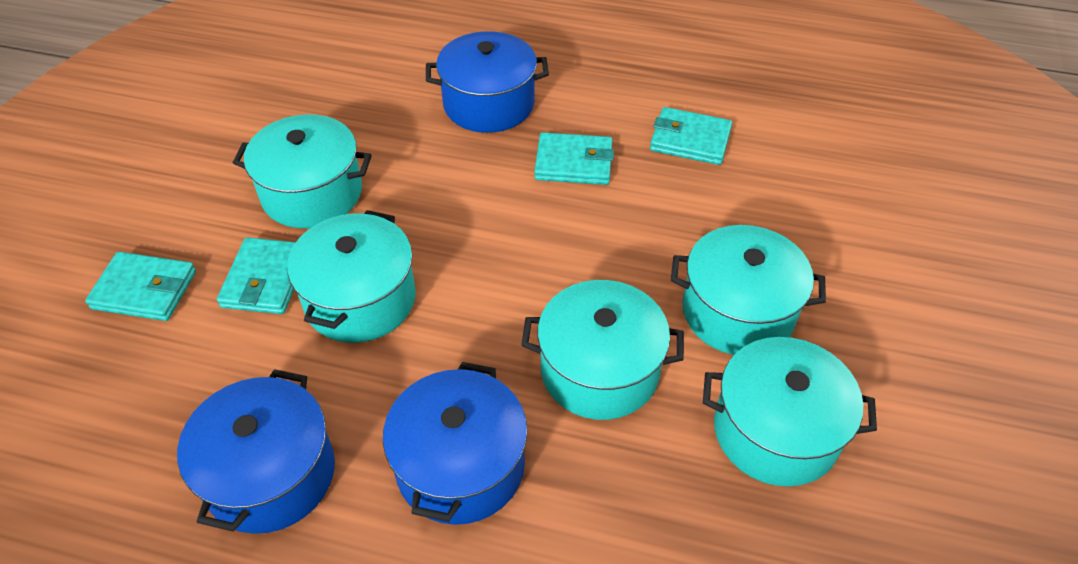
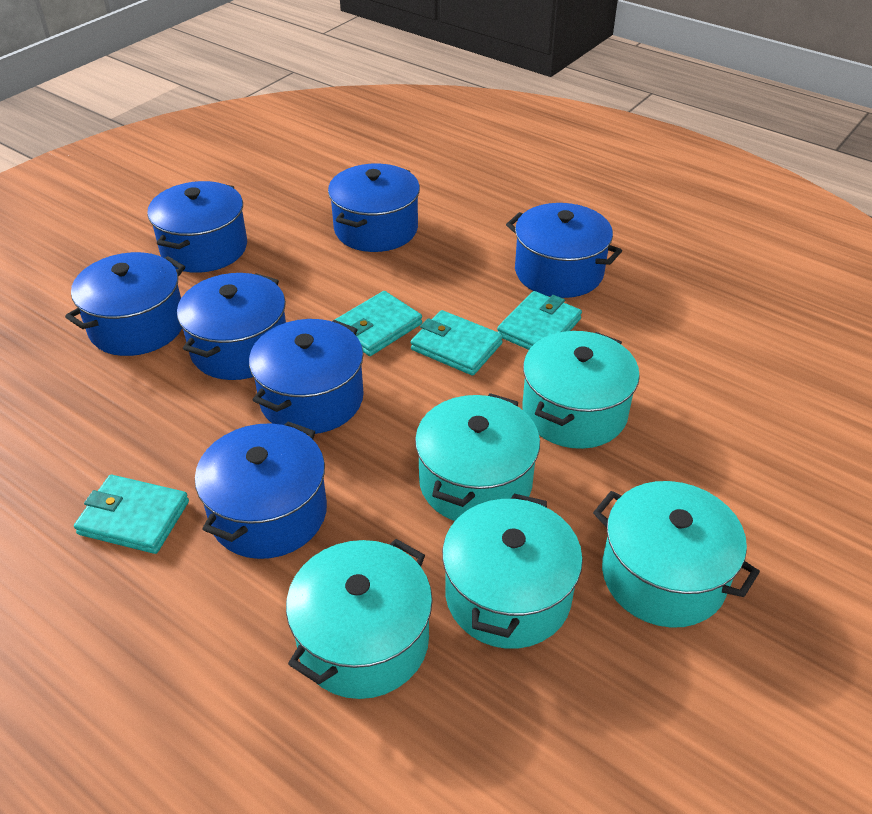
blue pot: 3 -> 7

